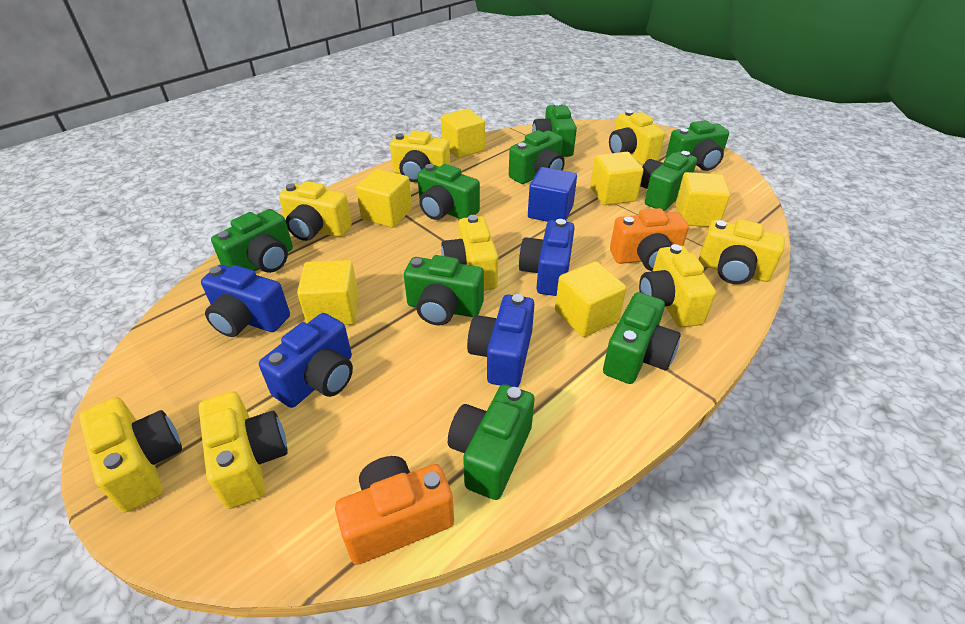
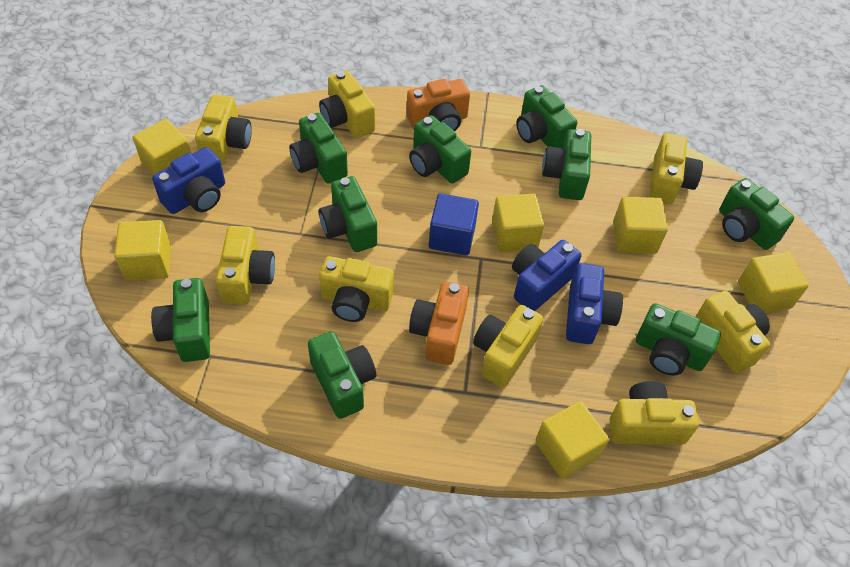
blue camera: 4 -> 3

